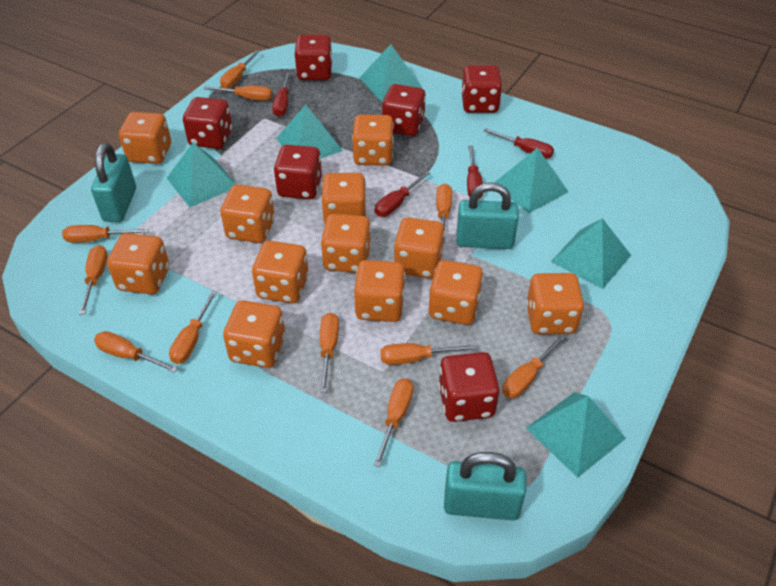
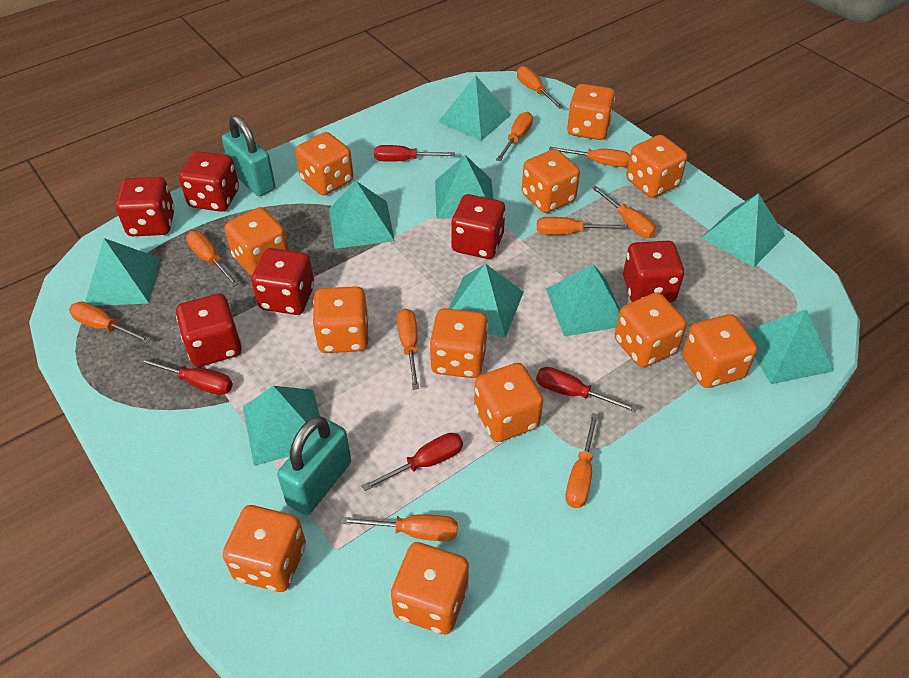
orange screwdriver: 11 -> 10
turquoise padlock: 3 -> 2
turquoise pyramid: 6 -> 9

